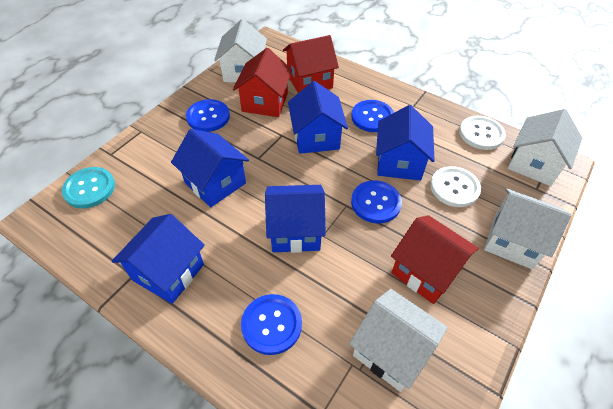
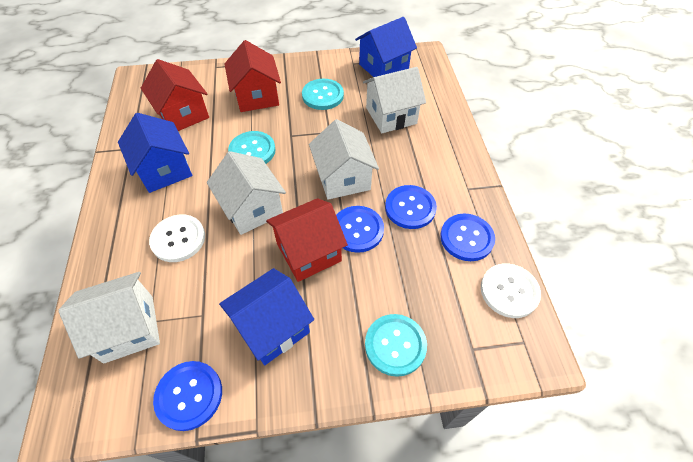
blue house: 5 -> 3
turquoise button: 1 -> 3

